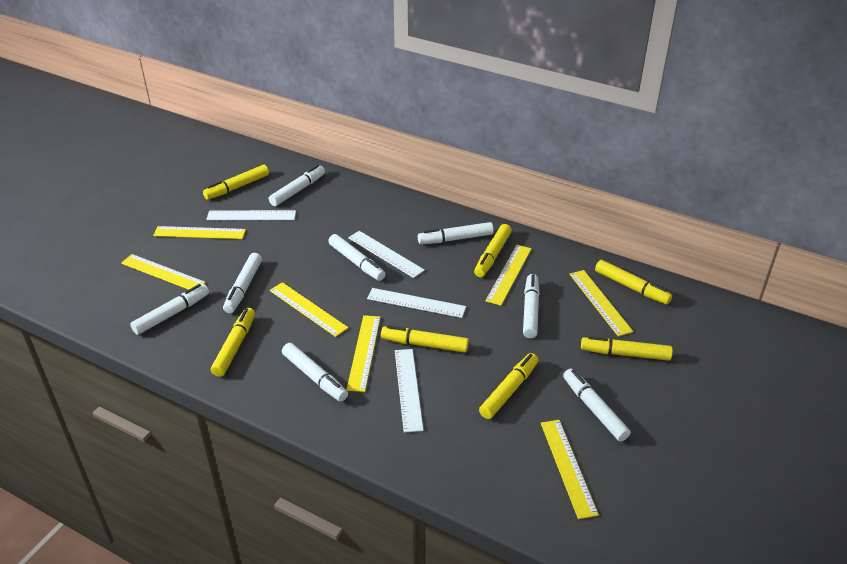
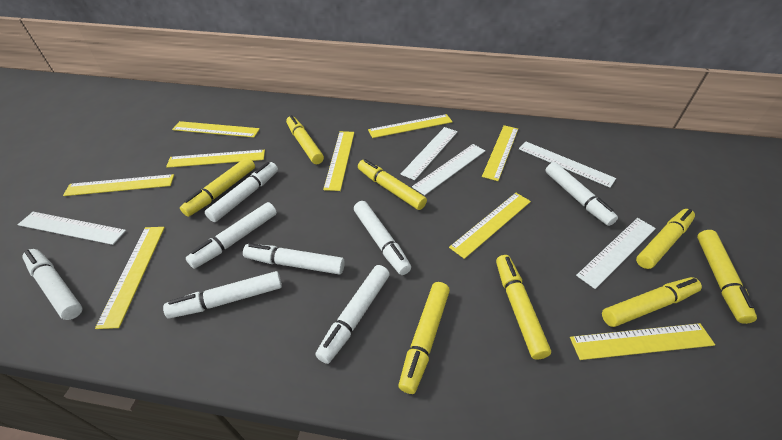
white ruler: 4 -> 5
yellow marker: 7 -> 8
yellow ruler: 7 -> 9

